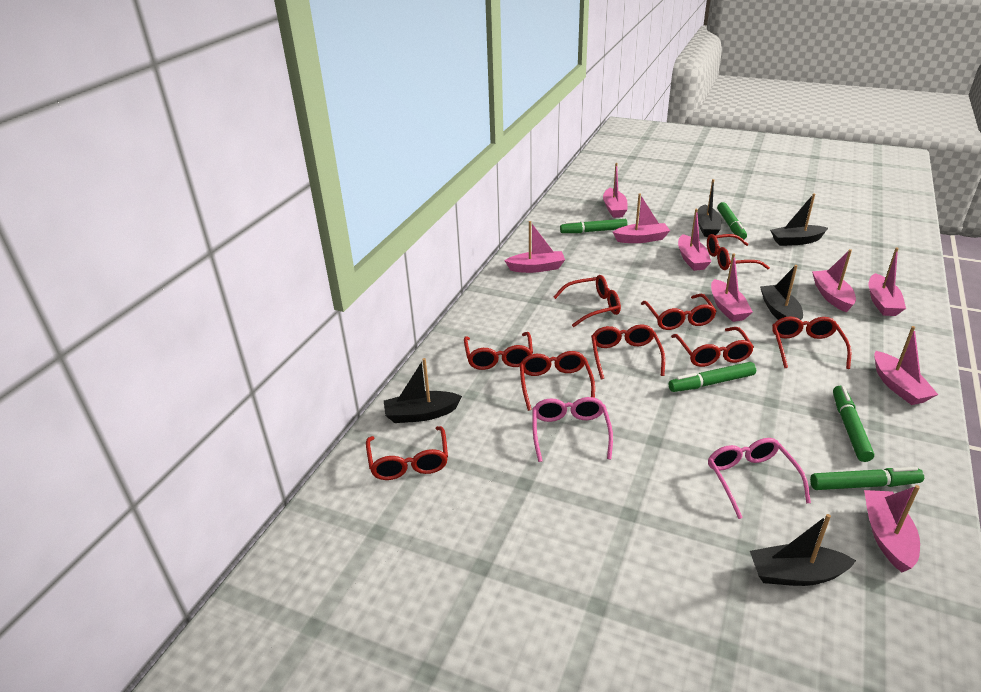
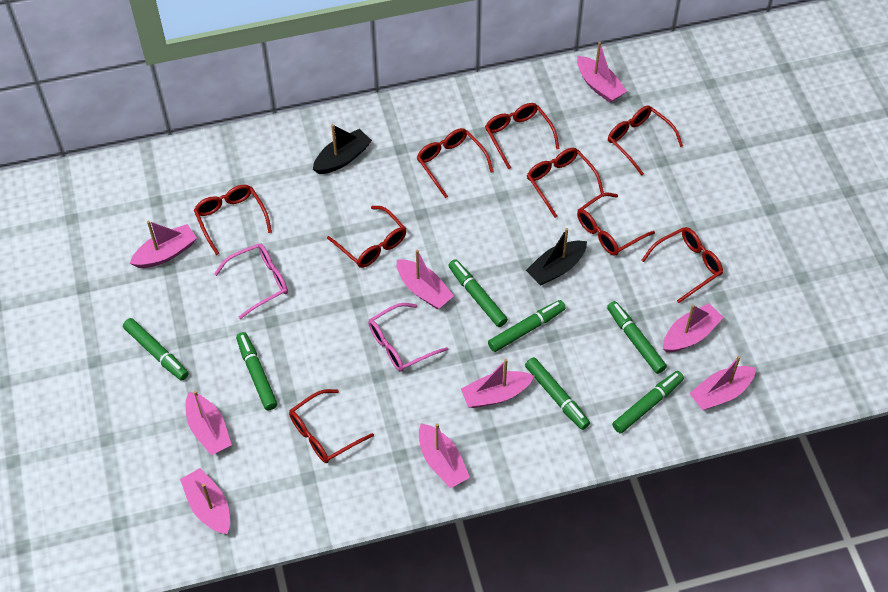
black boat: 5 -> 2
green marker: 5 -> 7

